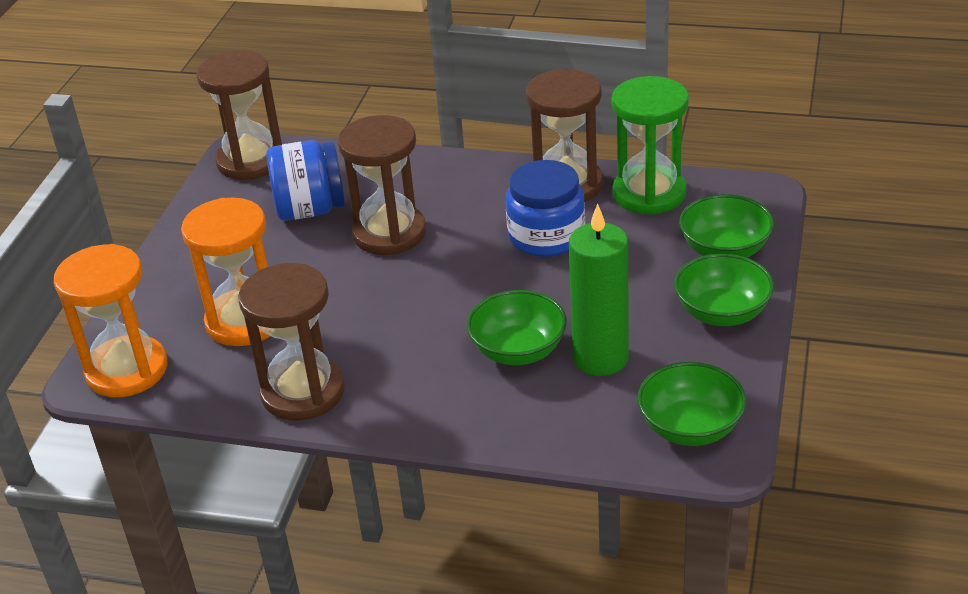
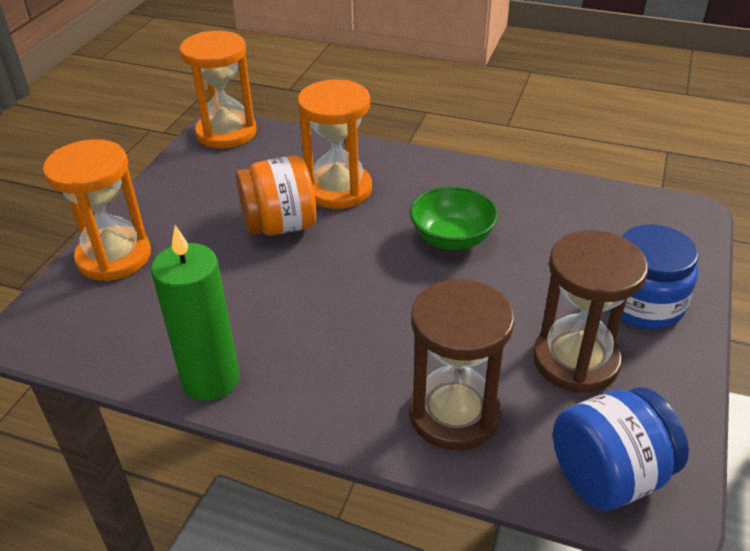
brown hourglass: 4 -> 2
green bowl: 4 -> 1
green hourglass: 1 -> 0
orange hourglass: 2 -> 3
orange jar: 0 -> 1

